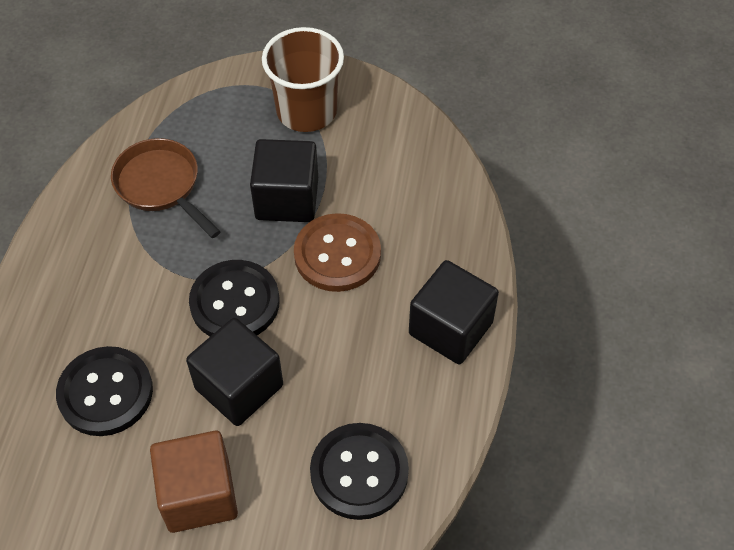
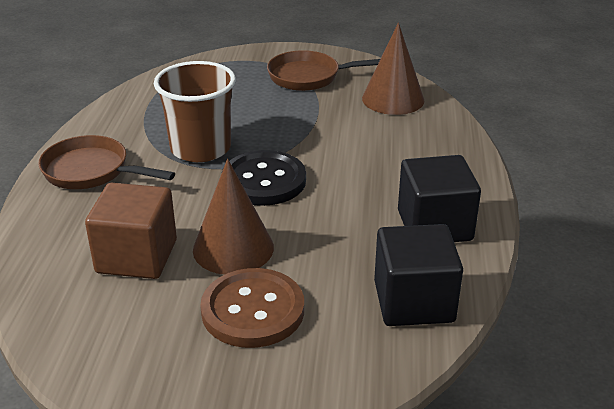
black button: 3 -> 1
black cube: 3 -> 2
brown cone: 0 -> 2
brown pan: 1 -> 2

